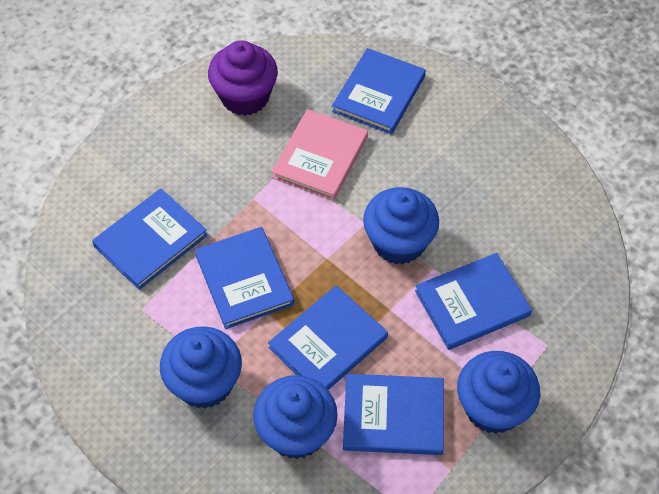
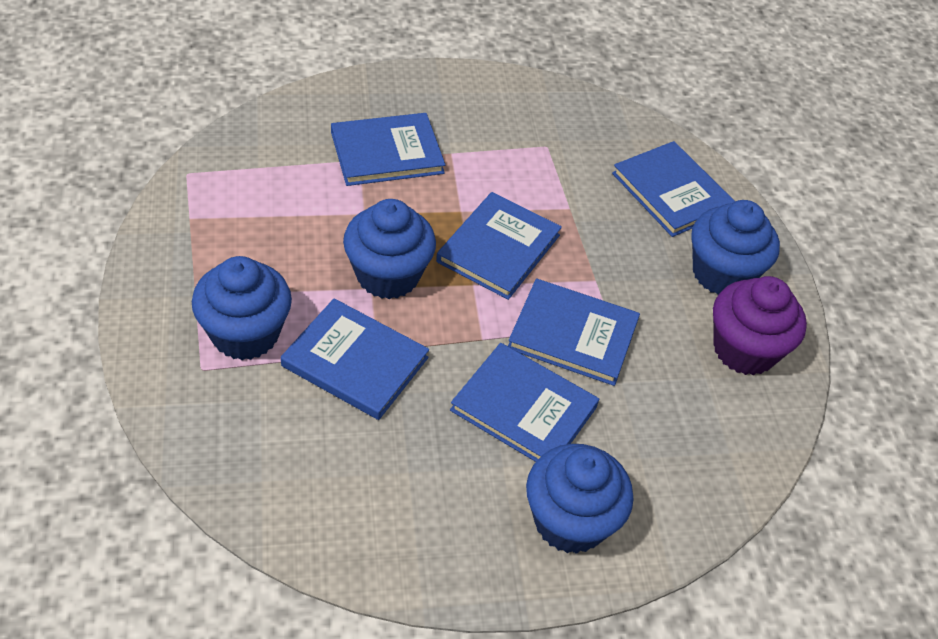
pink book: 1 -> 0

